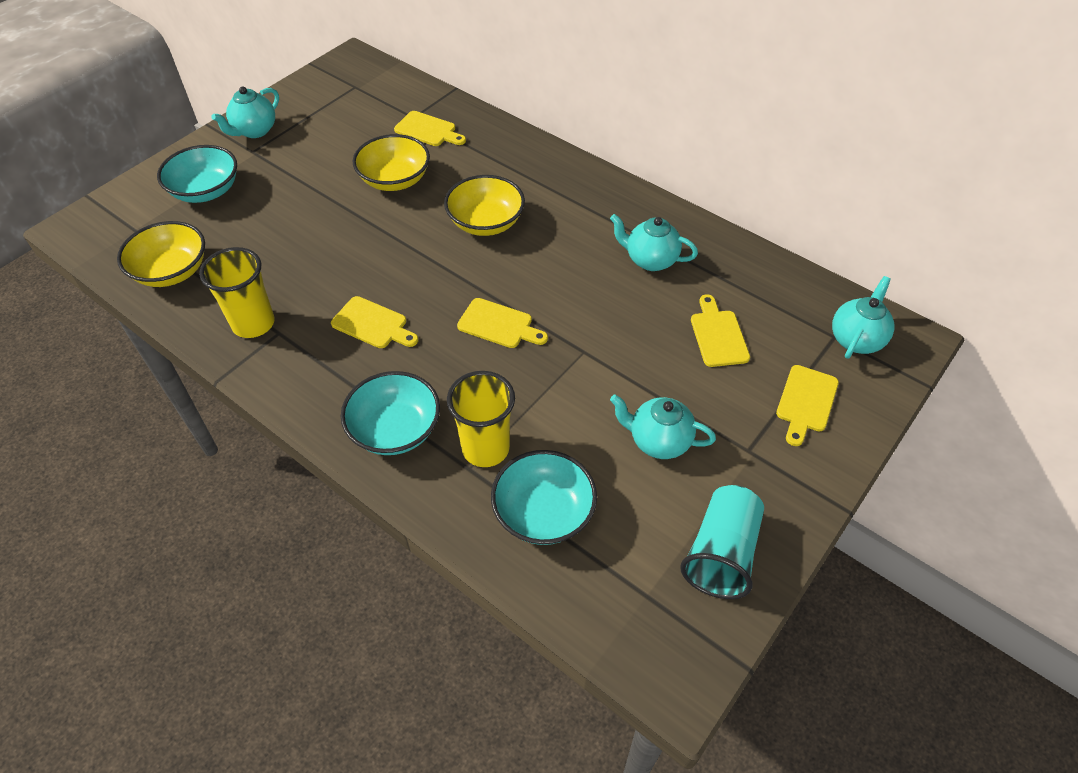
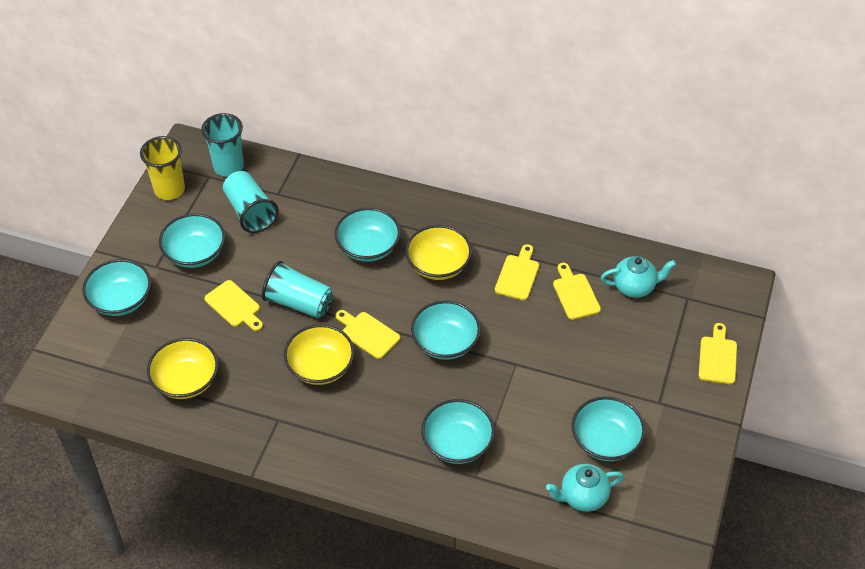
turquoise bowl: 3 -> 6
turquoise cup: 1 -> 3
turquoise teapot: 4 -> 2
yellow cup: 2 -> 1

